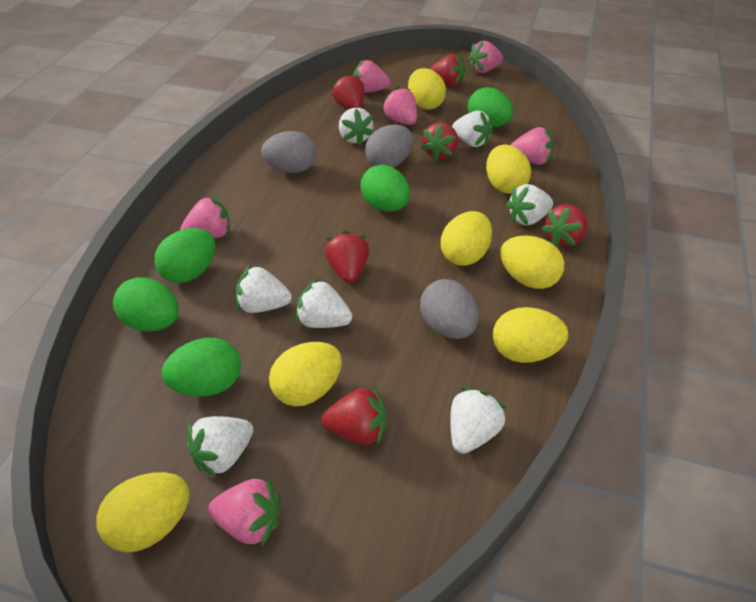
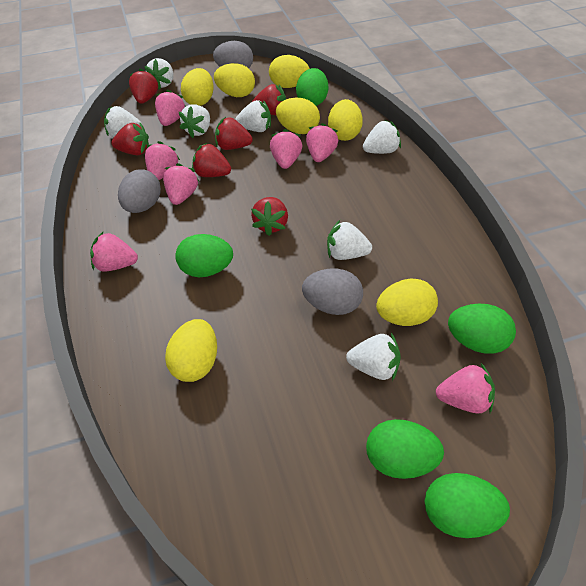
pink strawberry: 6 -> 7

